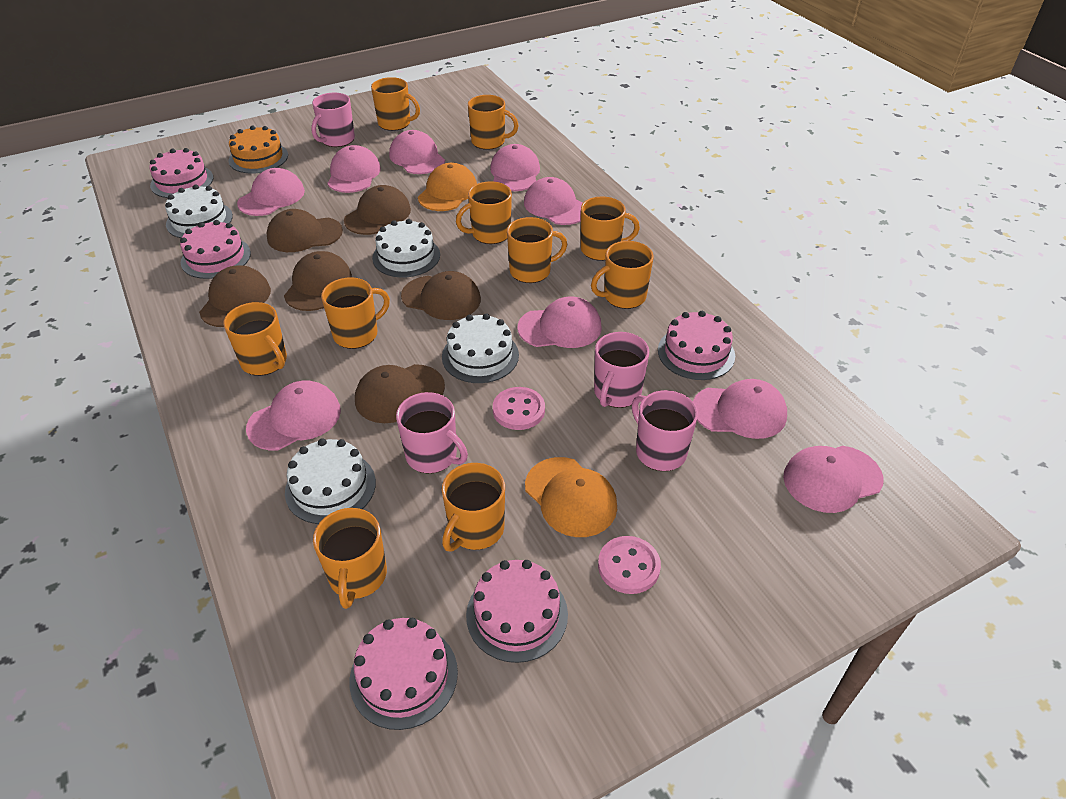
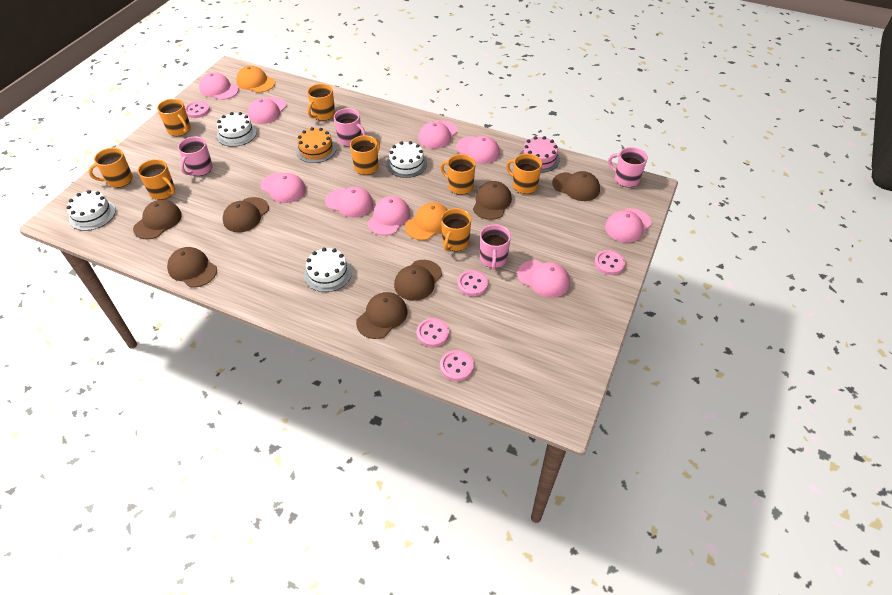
brown cap: 6 -> 7
orange mug: 10 -> 8
pink button: 2 -> 5
pink cake: 5 -> 1

